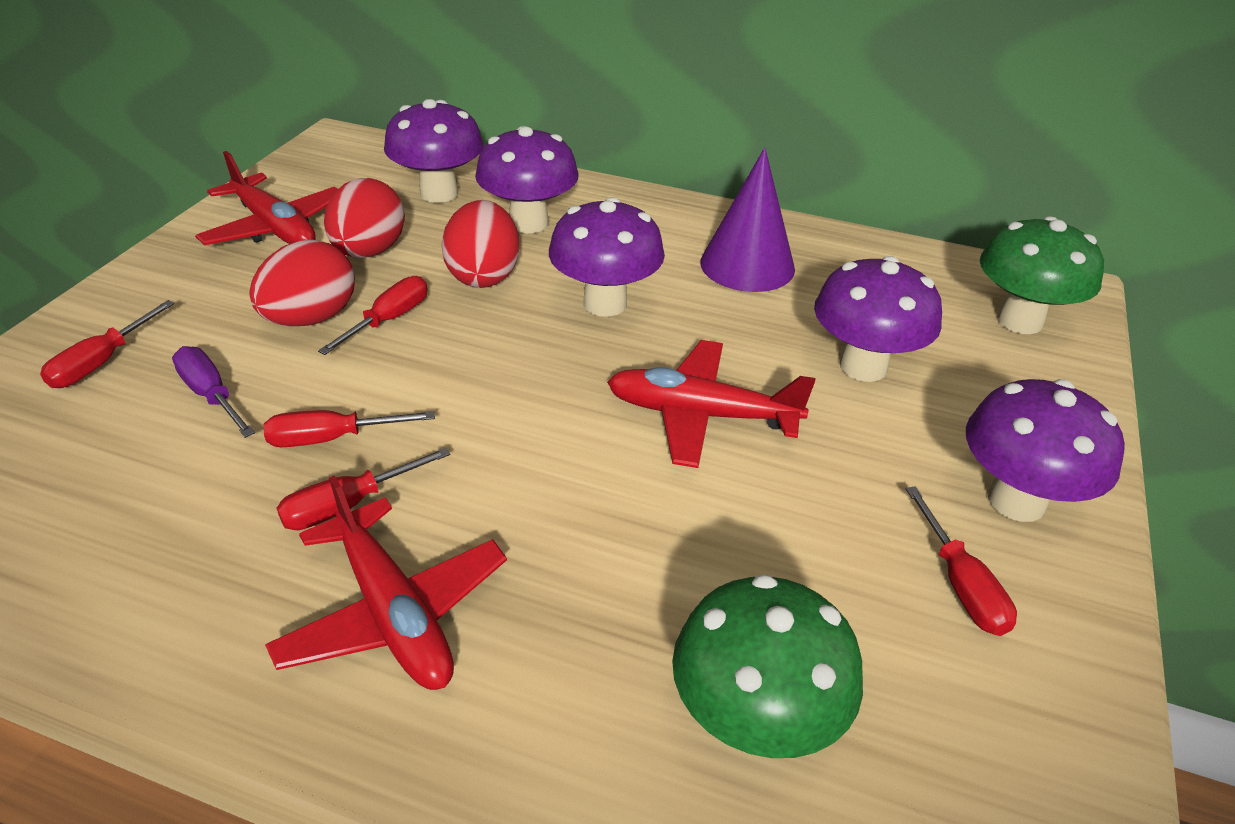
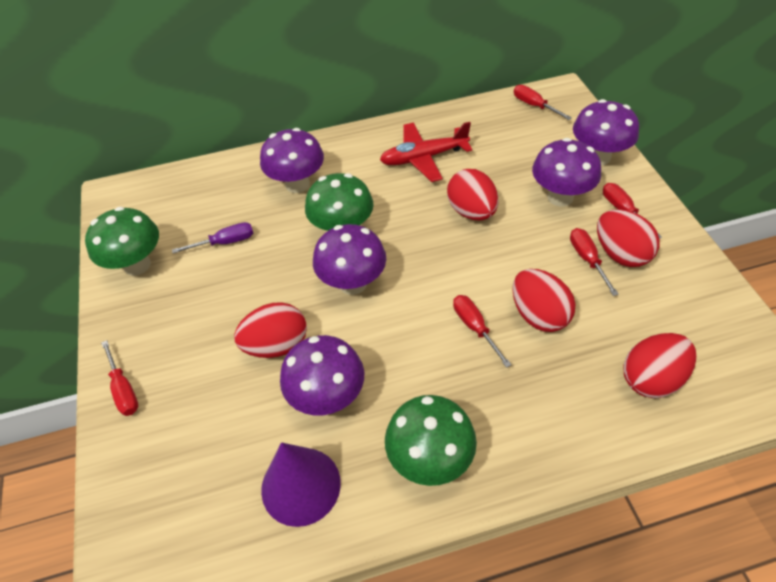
green mushroom: 2 -> 3
red egg: 3 -> 5
red plane: 3 -> 1

